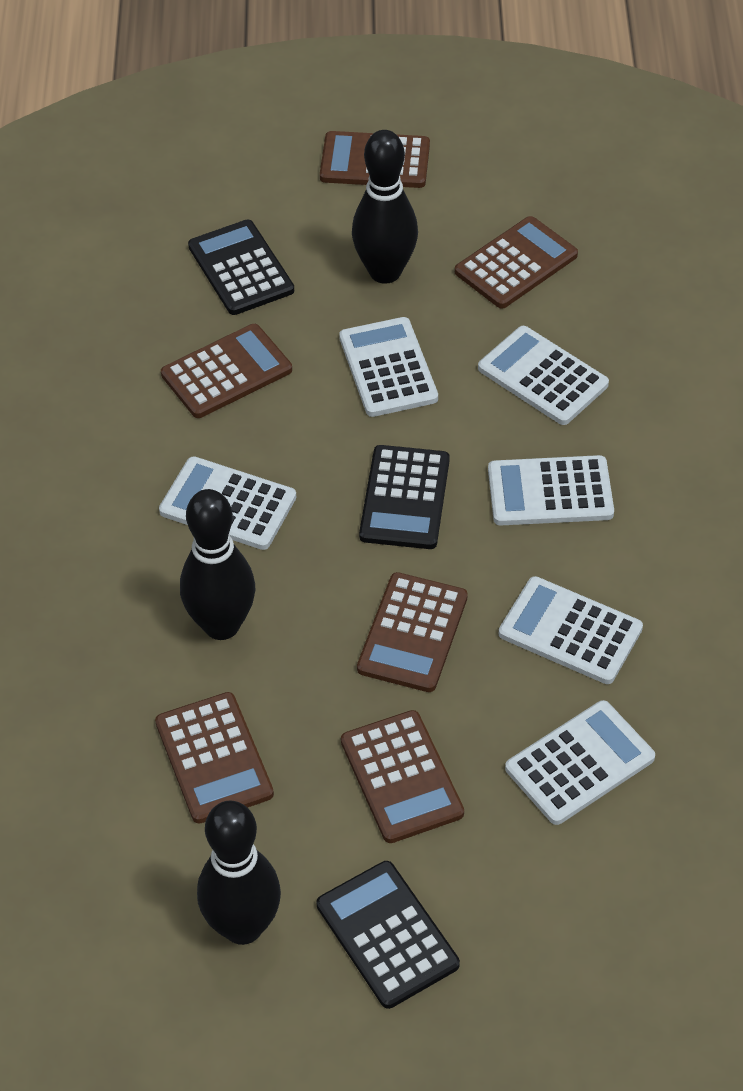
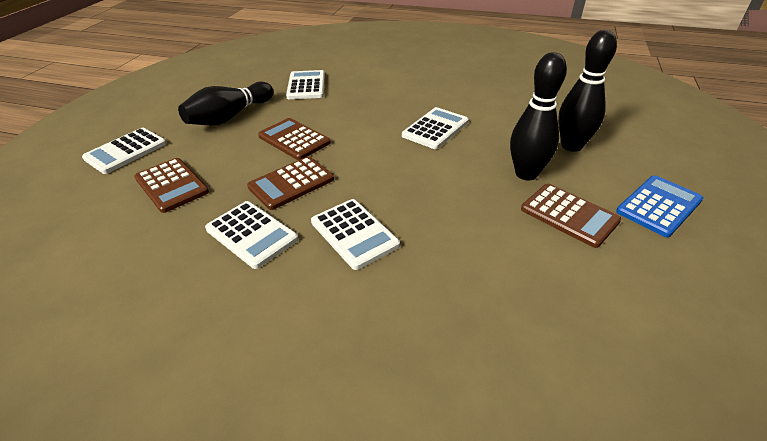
black calculator: 3 -> 0
blue calculator: 0 -> 1
brown calculator: 6 -> 4
white calculator: 6 -> 5

